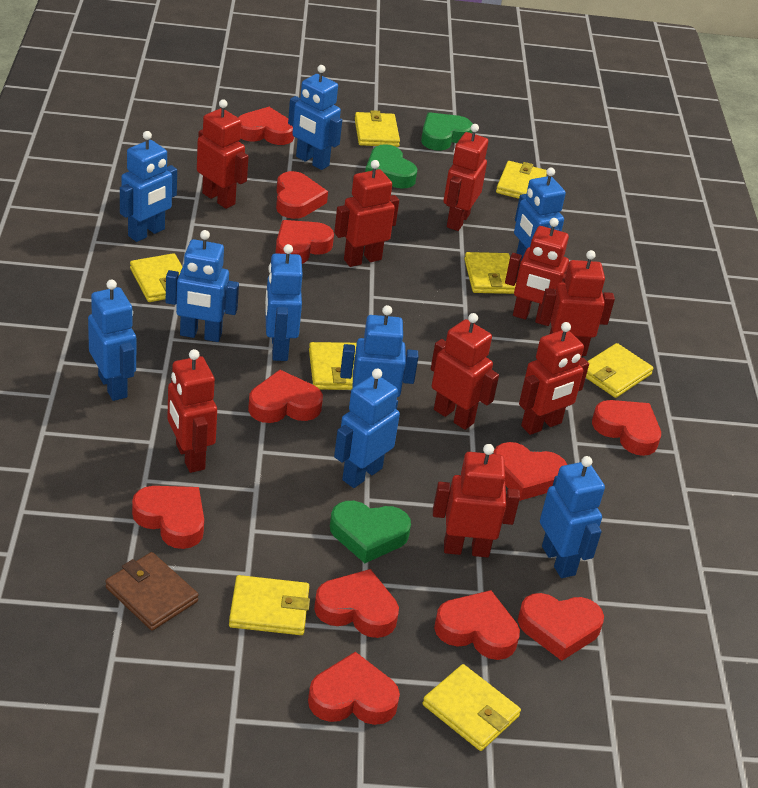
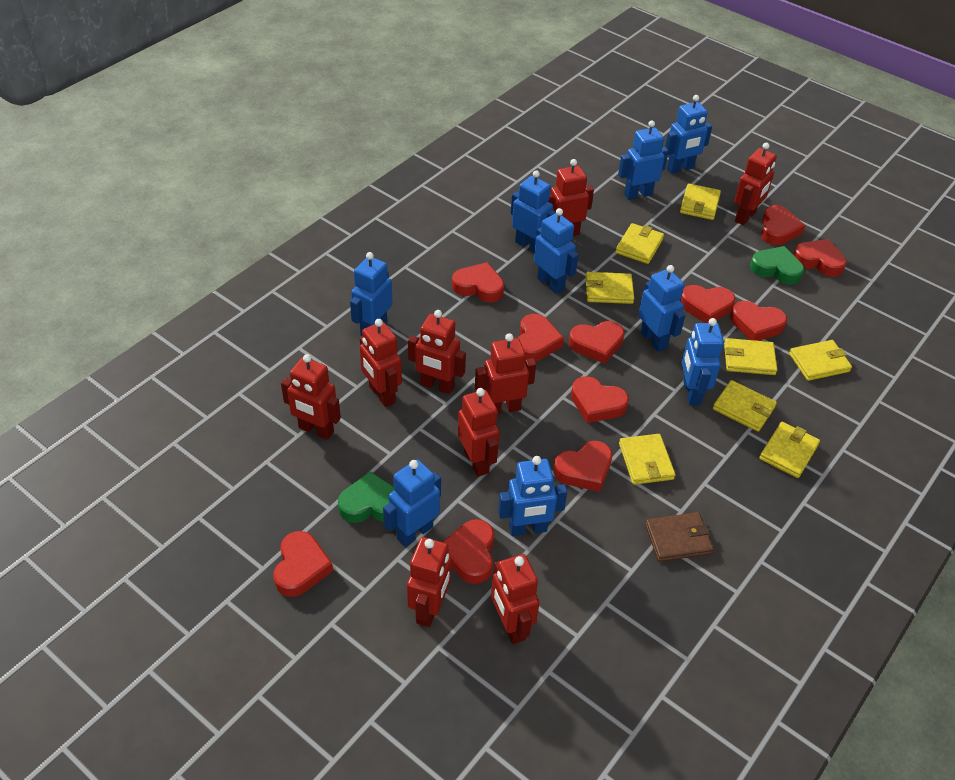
green heart: 3 -> 2

